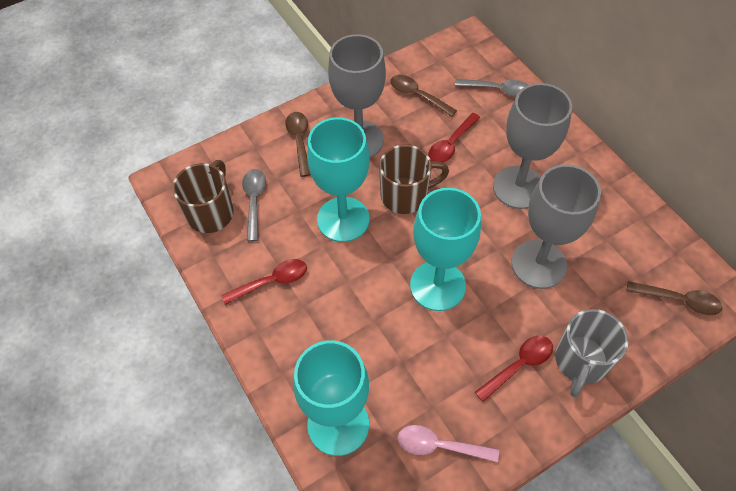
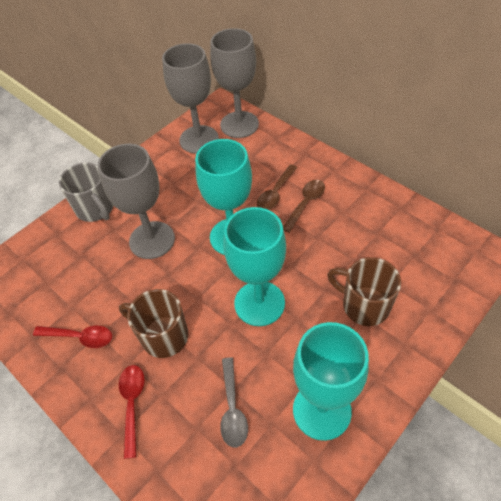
brown spoon: 3 -> 2
grey spoon: 2 -> 1
pink spoon: 1 -> 0
red spoon: 3 -> 2

